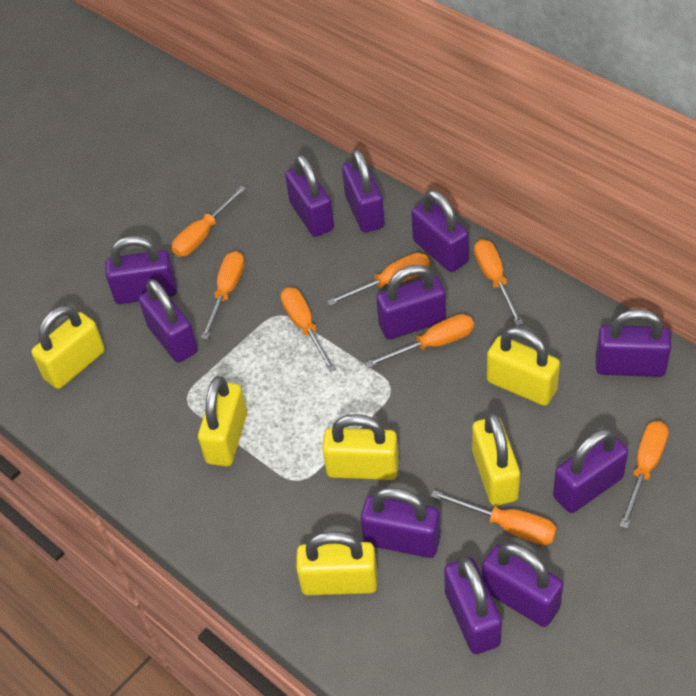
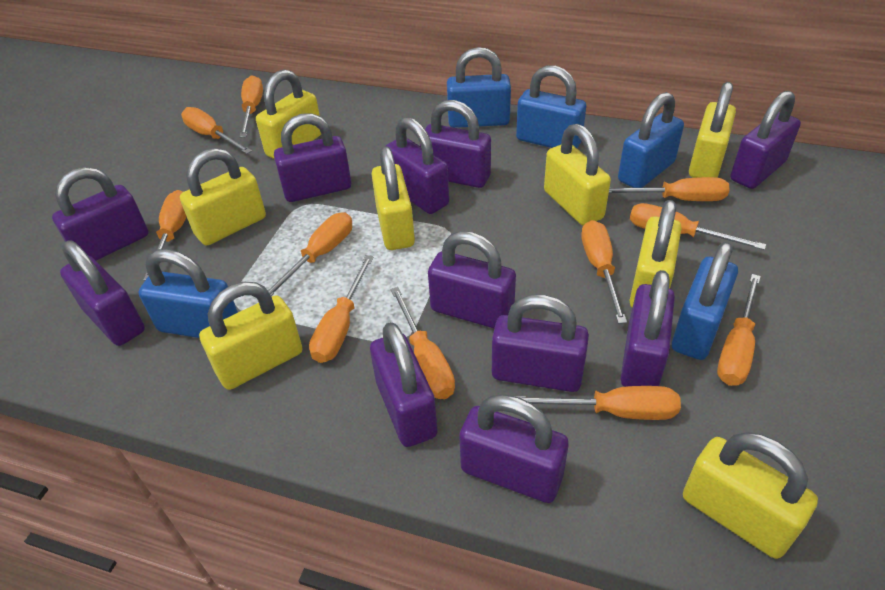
blue padlock: 0 -> 5
orange screwdriver: 8 -> 11
yellow padlock: 6 -> 8

